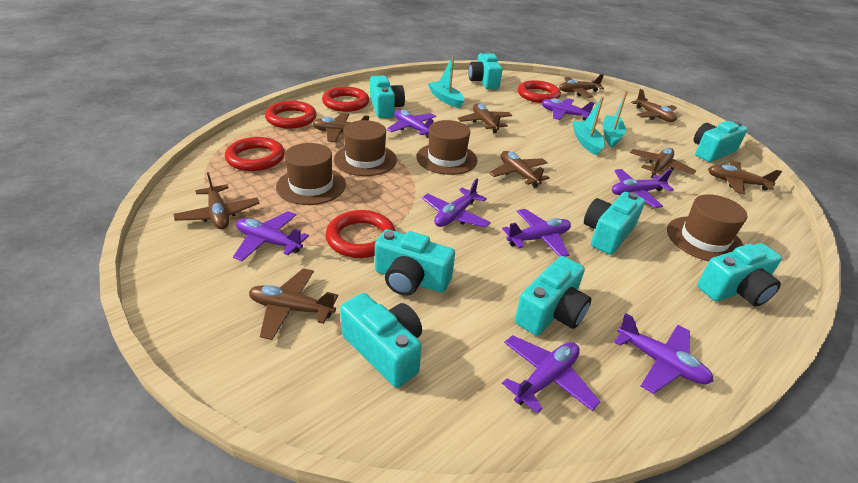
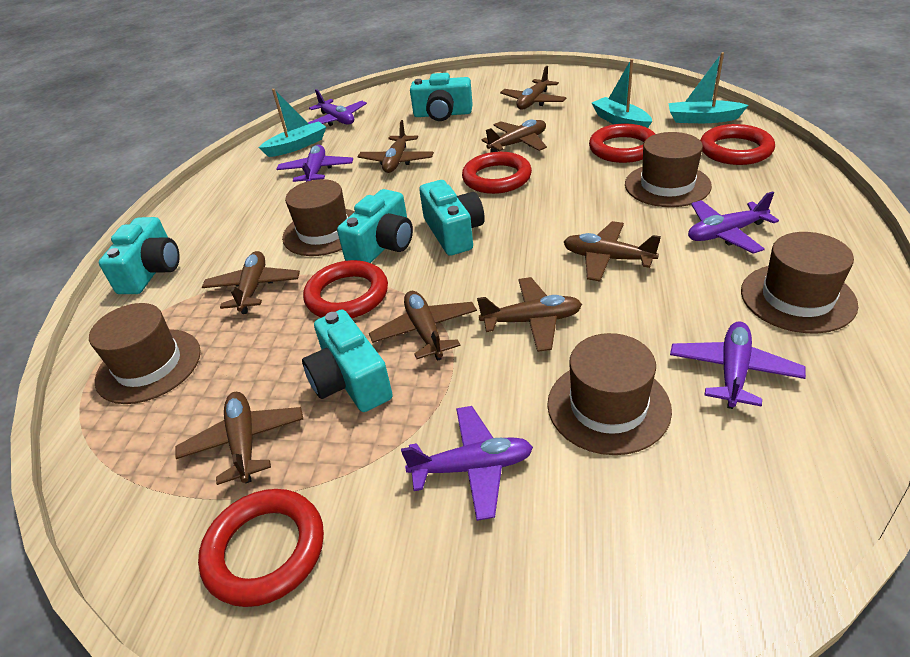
brown hat: 4 -> 5
brown plane: 9 -> 8
purple plane: 8 -> 5
turquoise camera: 8 -> 5

